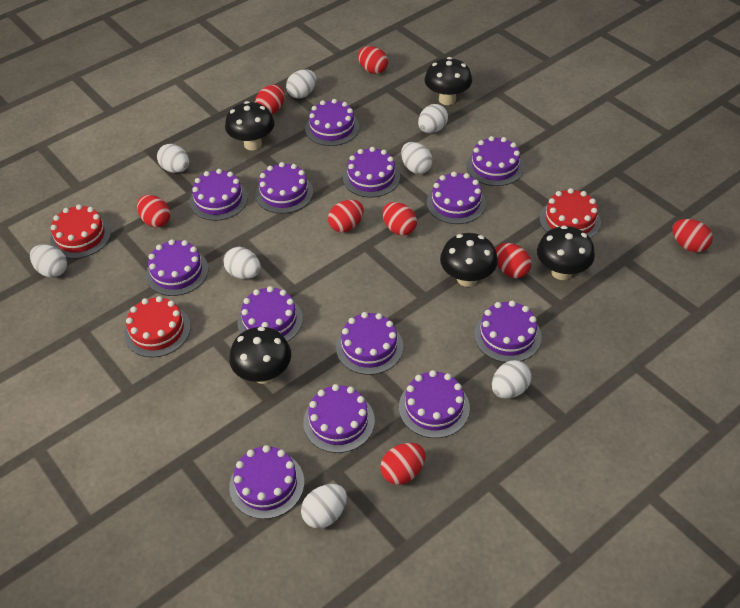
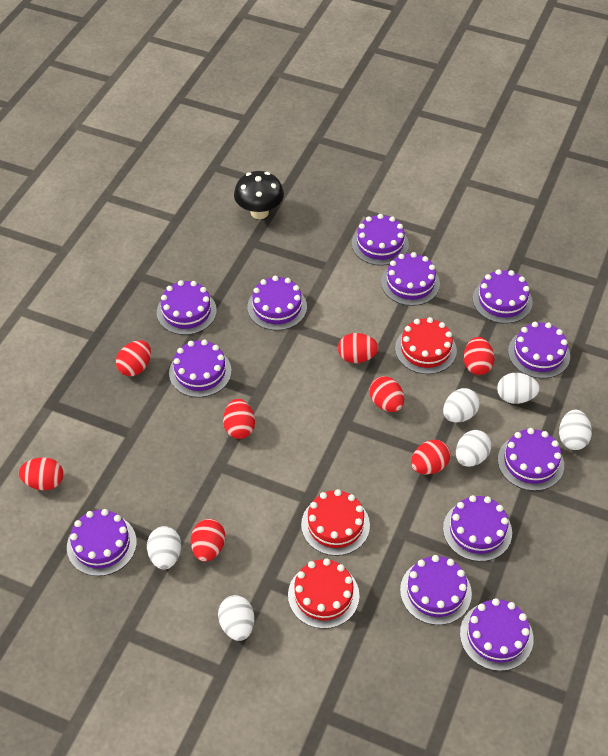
black mushroom: 5 -> 1
purple cake: 13 -> 12
white egg: 8 -> 6

